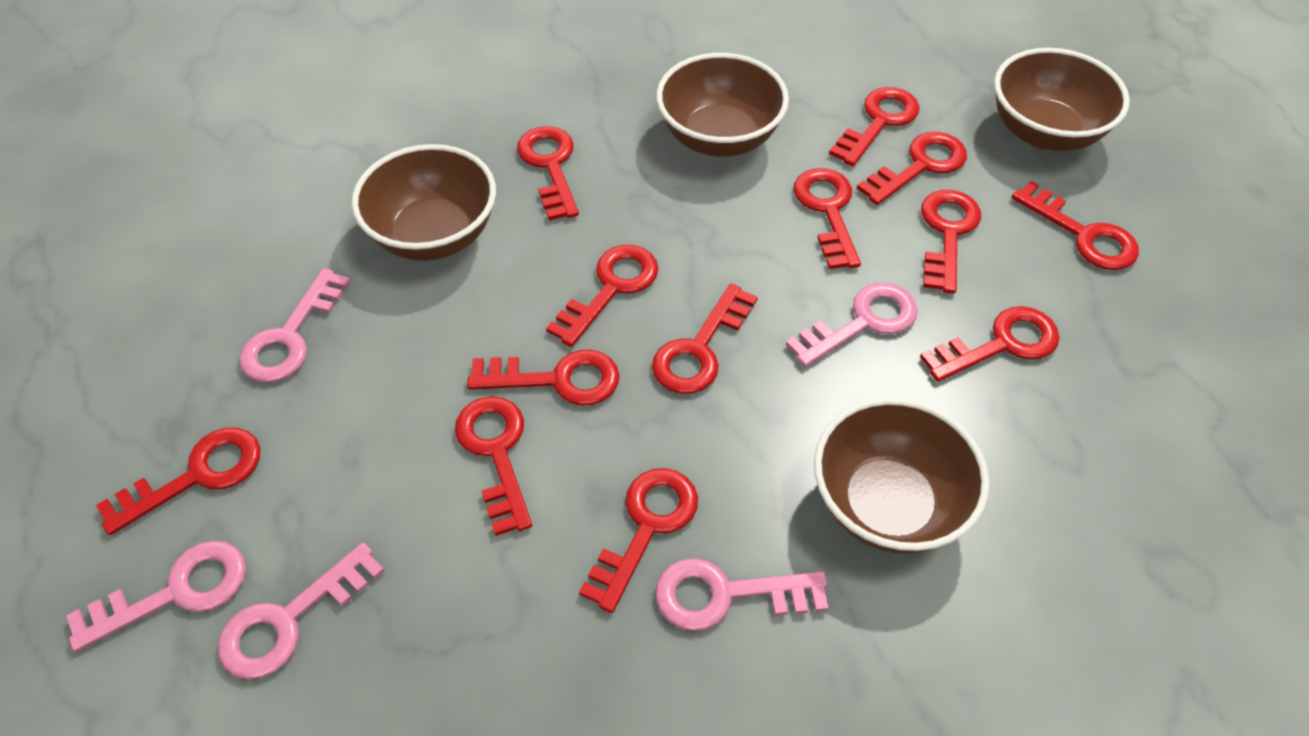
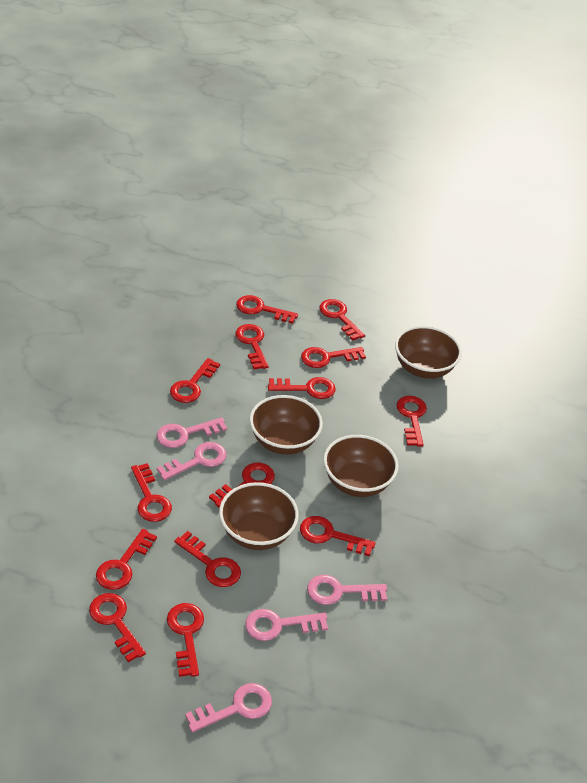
red key: 13 -> 14

